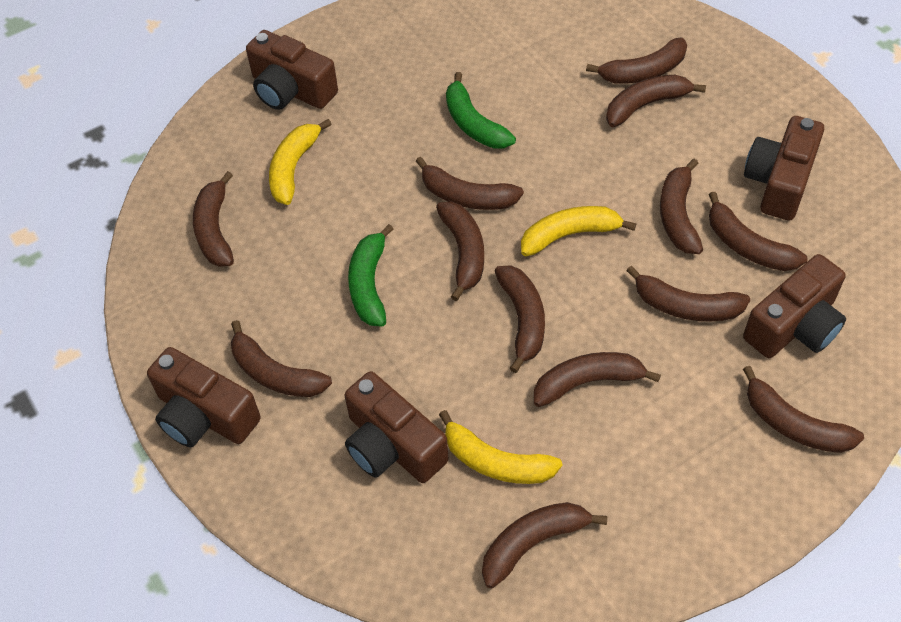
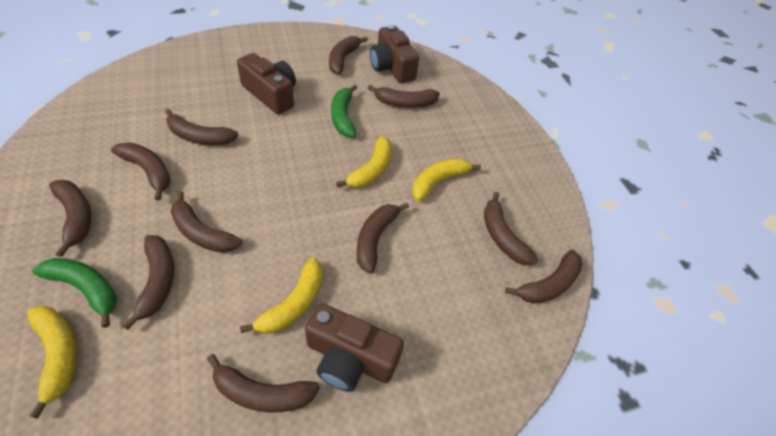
brown banana: 13 -> 11
brown camera: 5 -> 3
yellow banana: 3 -> 4

